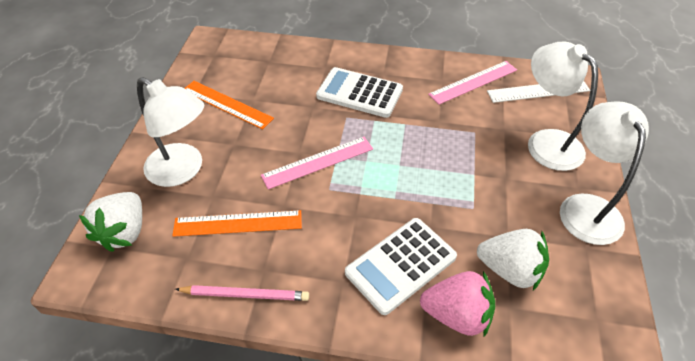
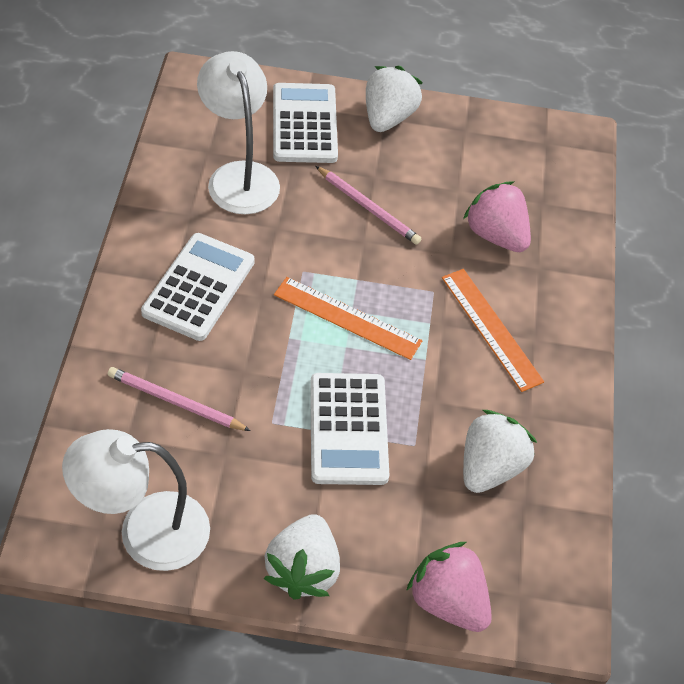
pink pencil: 1 -> 2
pink ruler: 2 -> 0
pink strawberry: 1 -> 2
white calculator: 2 -> 3
white lamp: 3 -> 2
white ruler: 1 -> 0
white strawberry: 2 -> 3

